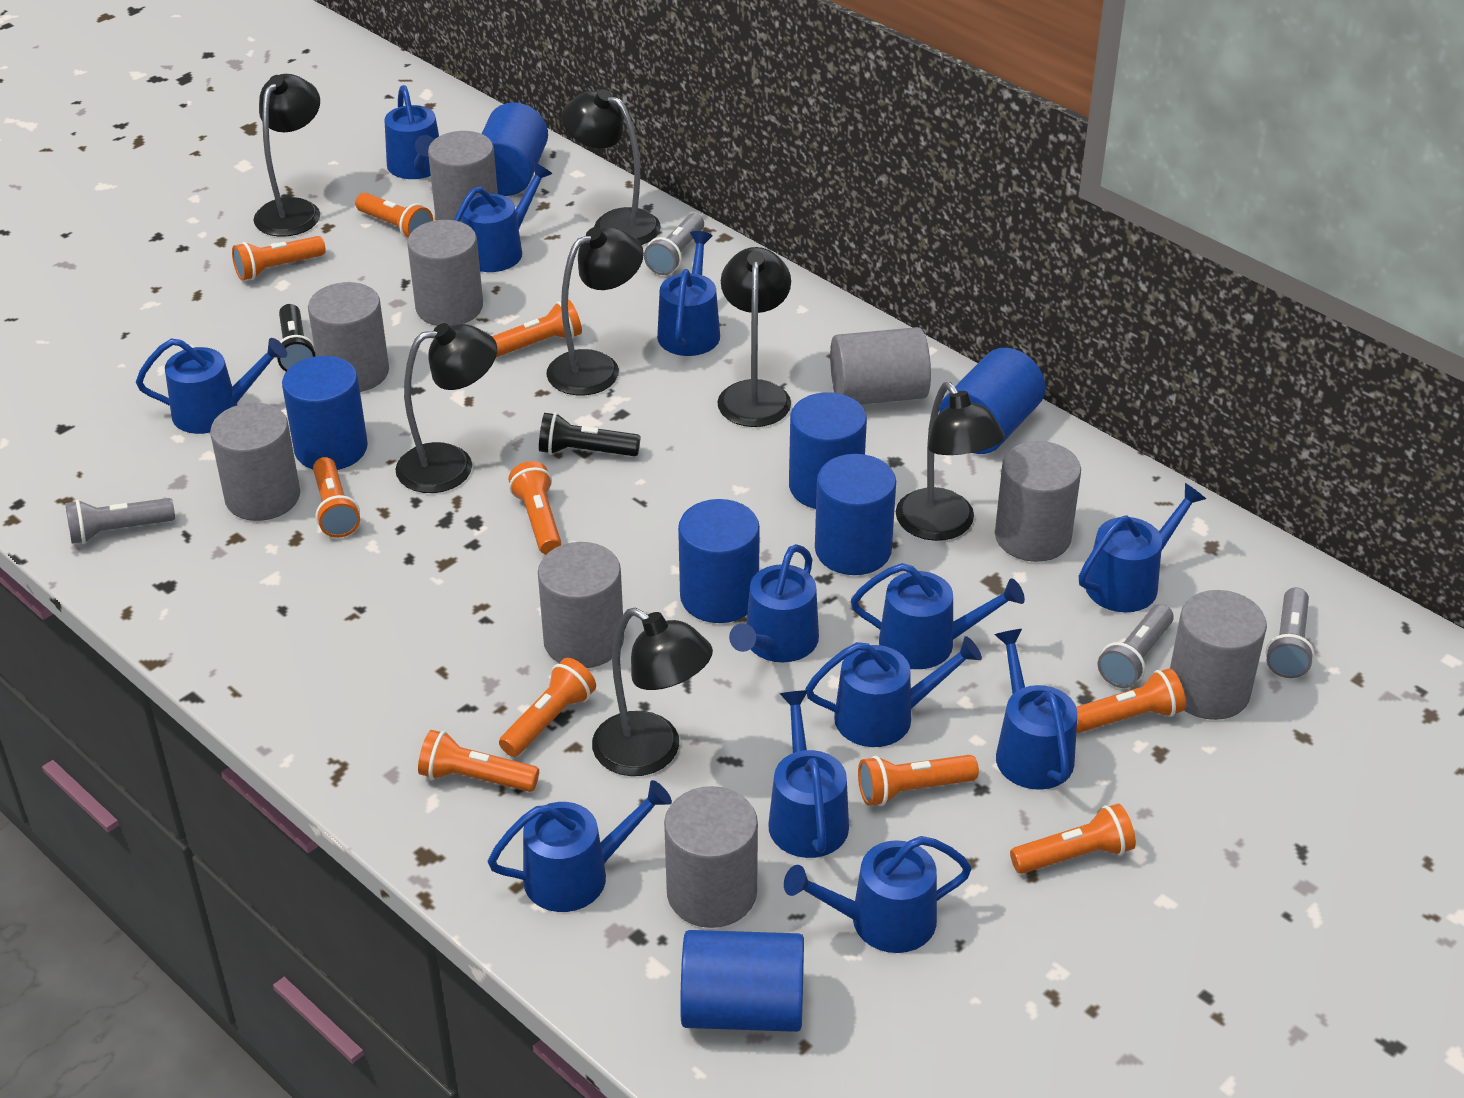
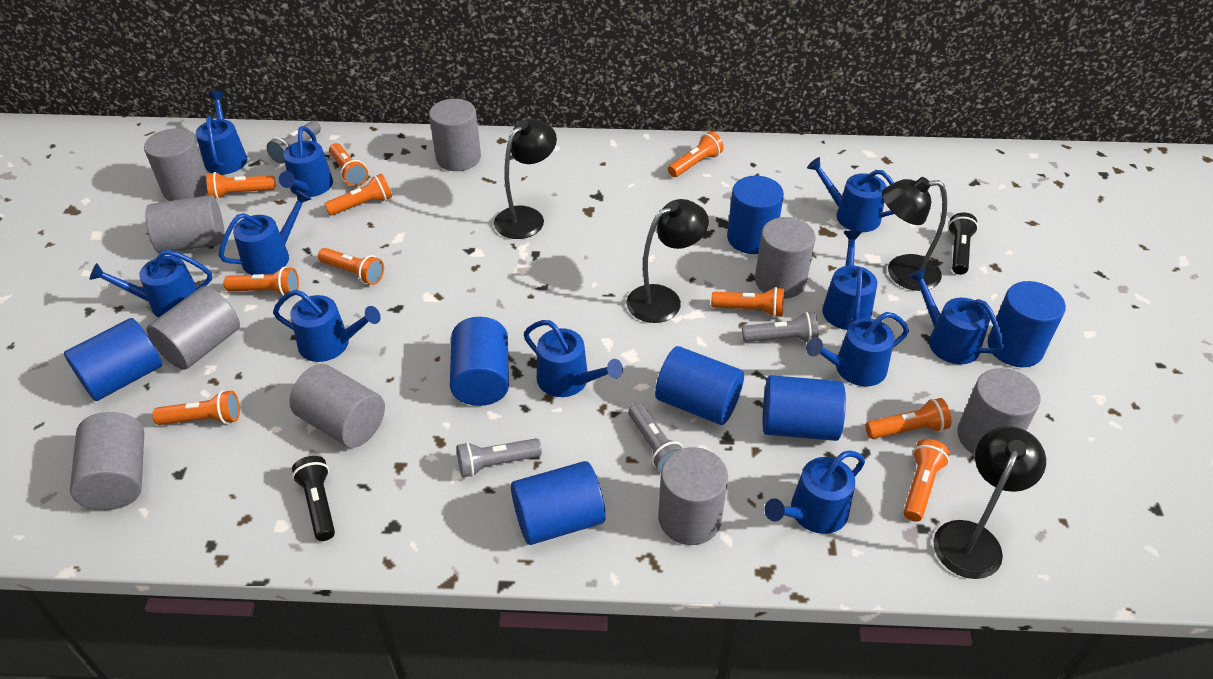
black lamp: 7 -> 4
blue watering can: 12 -> 11

